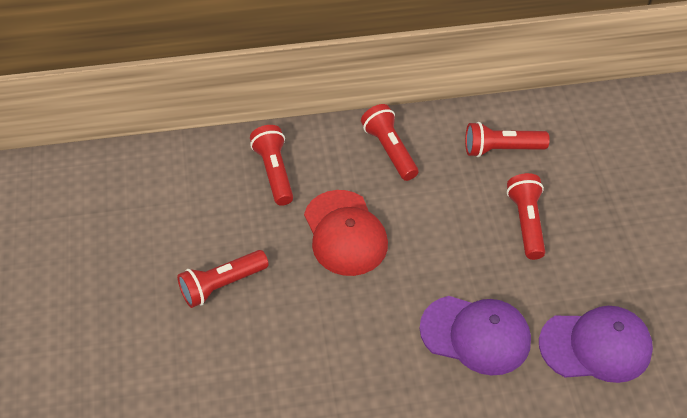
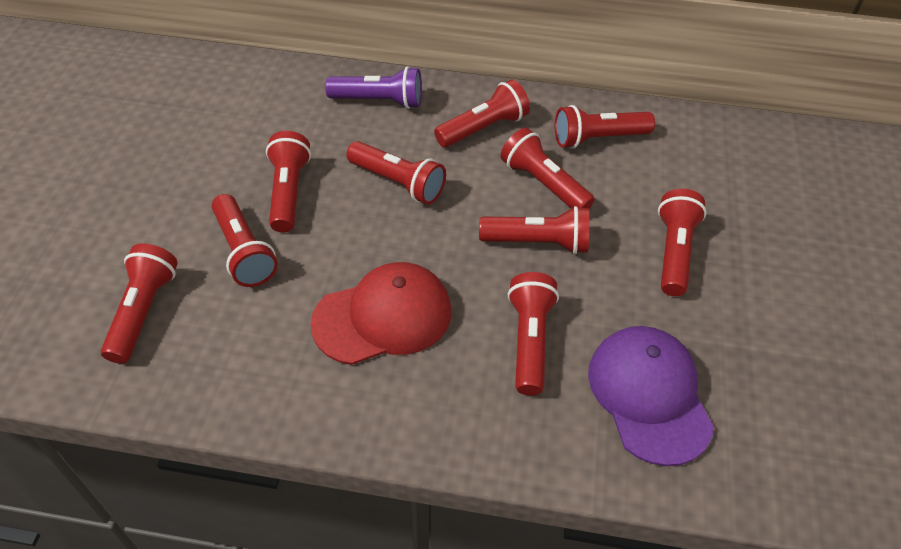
purple cap: 2 -> 1
purple flashlight: 0 -> 1
red flashlight: 5 -> 10

